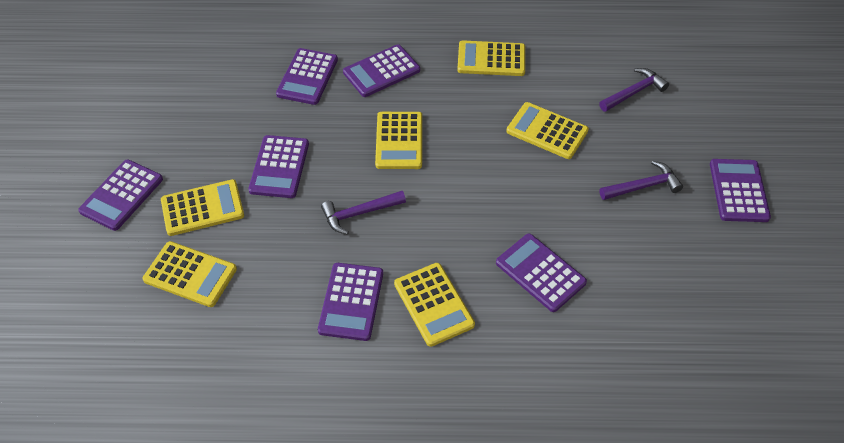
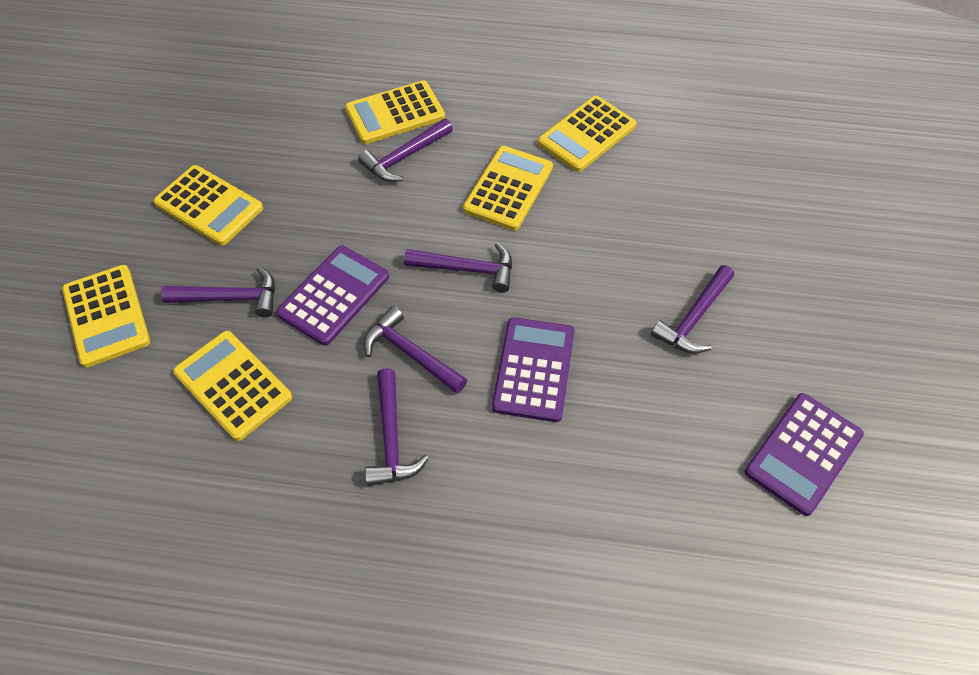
purple calculator: 7 -> 3
purple hammer: 3 -> 6

